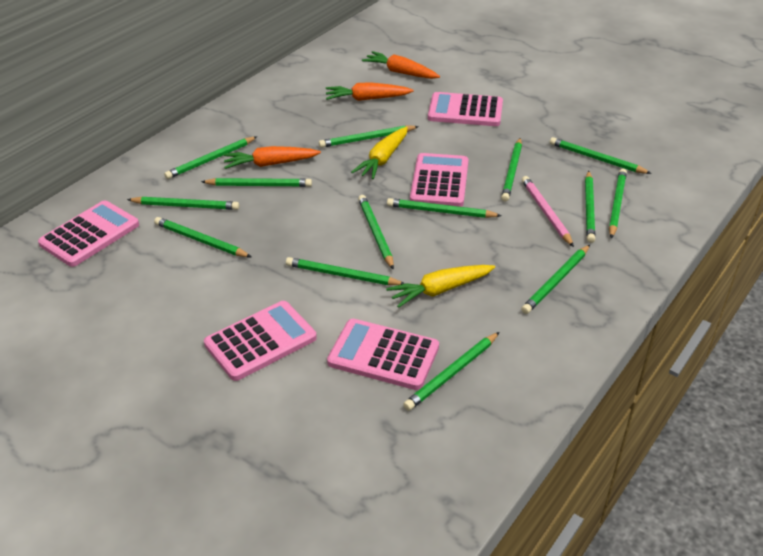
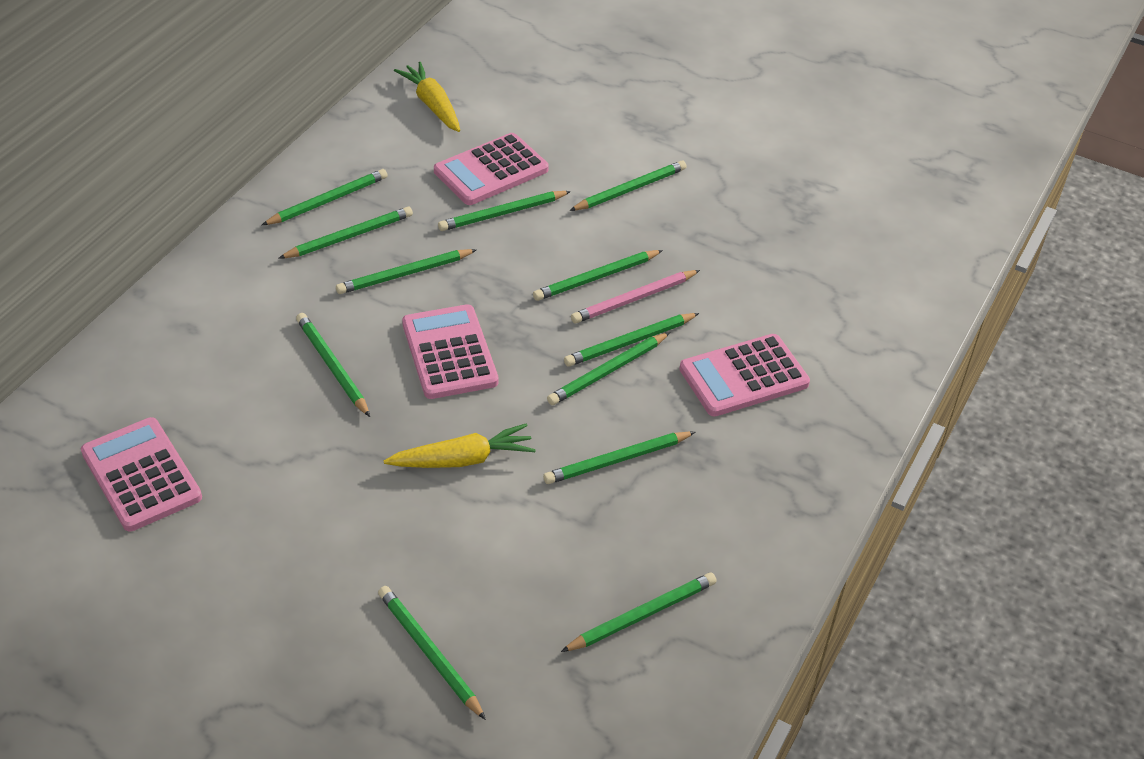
green pencil: 14 -> 12
orange carrot: 3 -> 0
pink calculator: 5 -> 4

